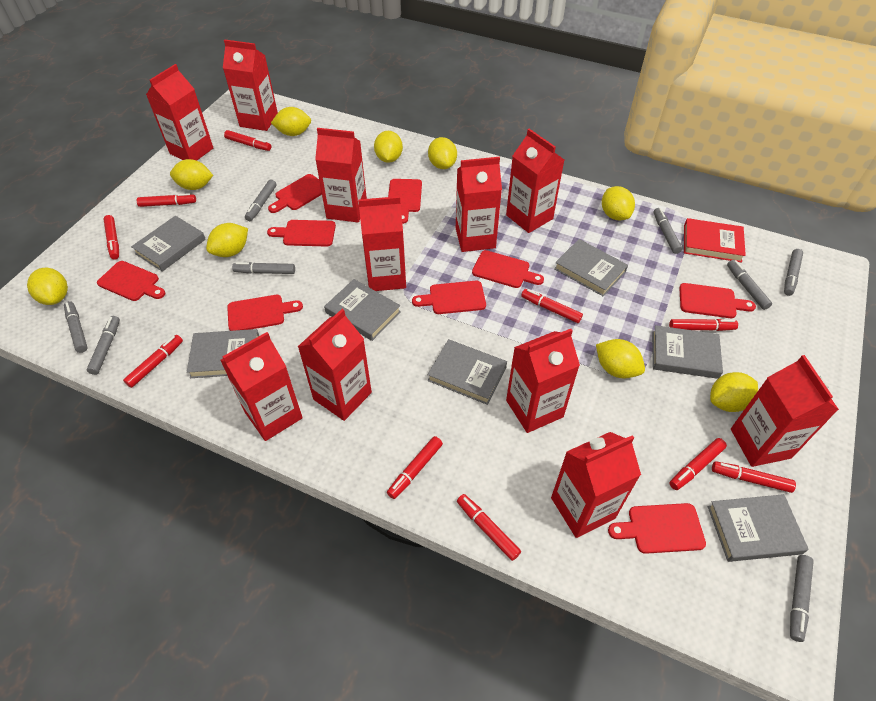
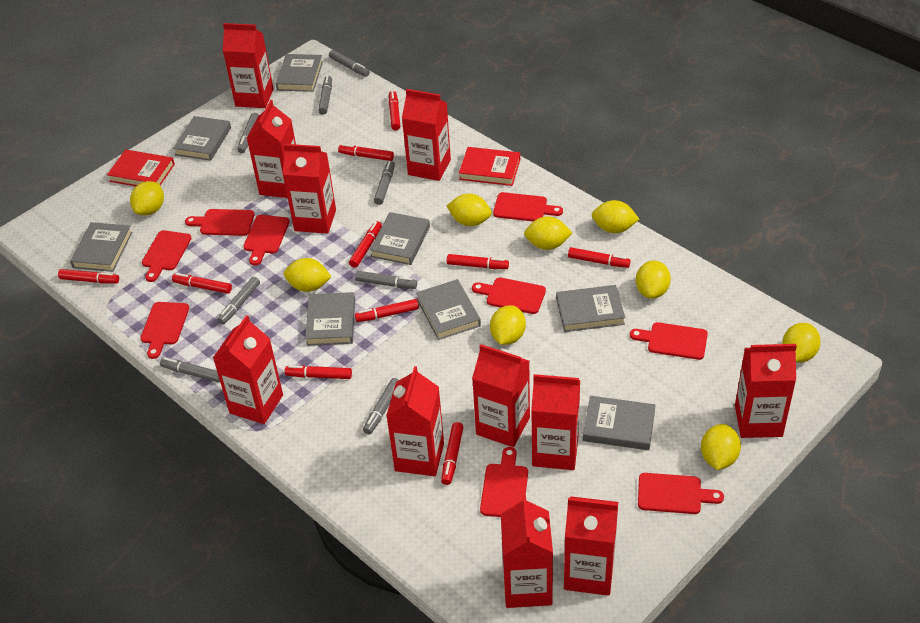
grey book: 7 -> 8
red book: 1 -> 2

